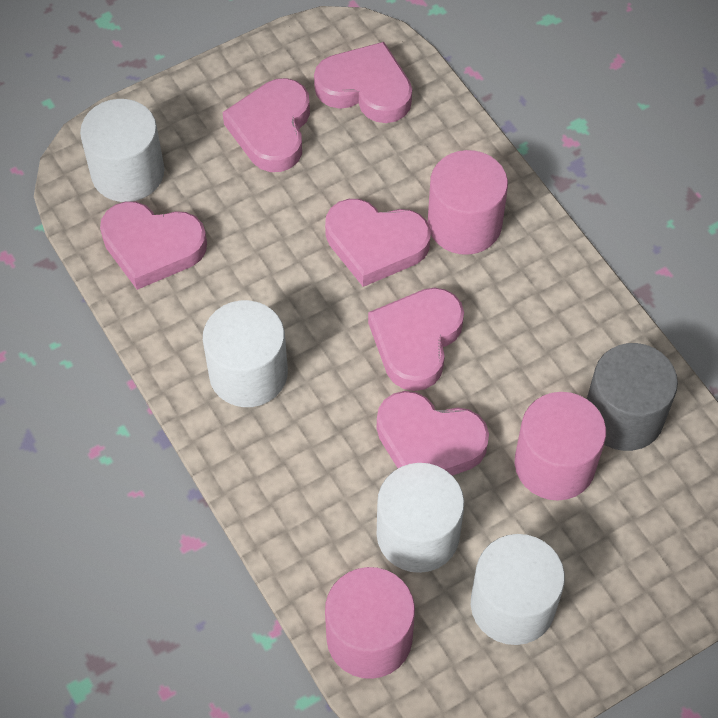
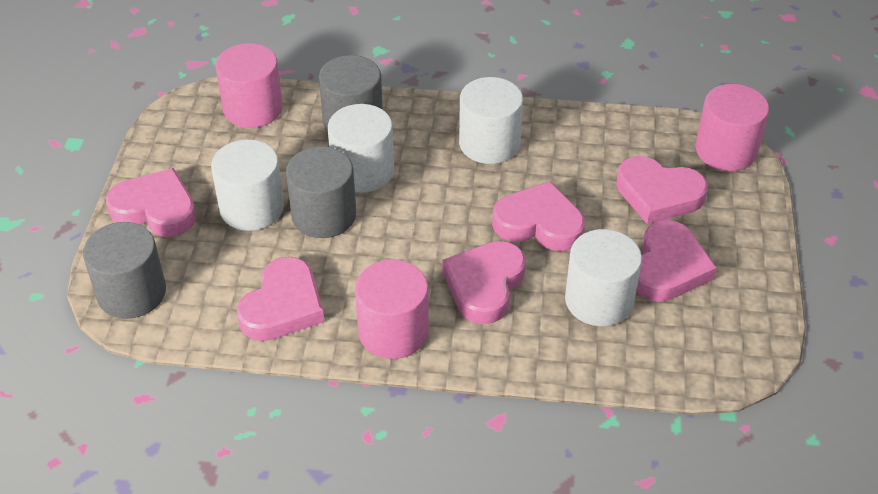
grey cylinder: 1 -> 3

